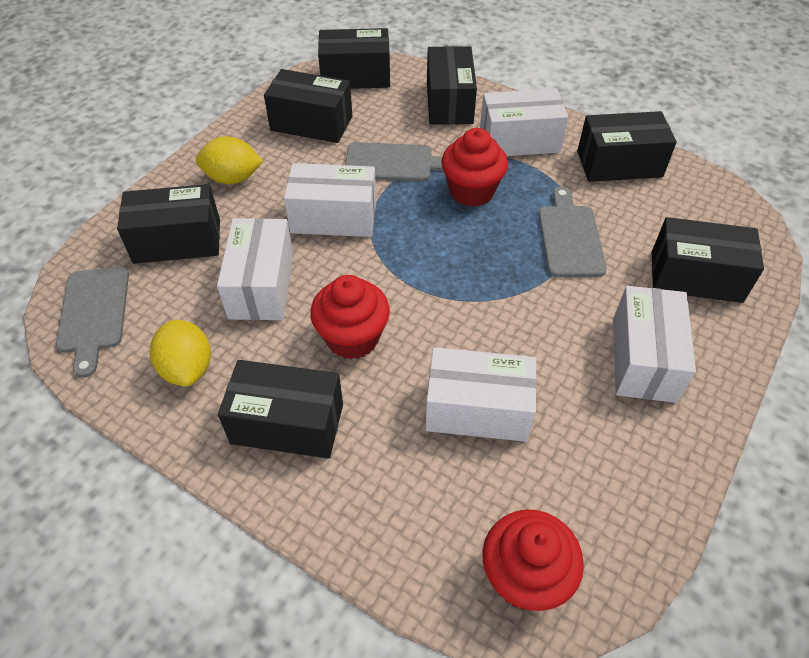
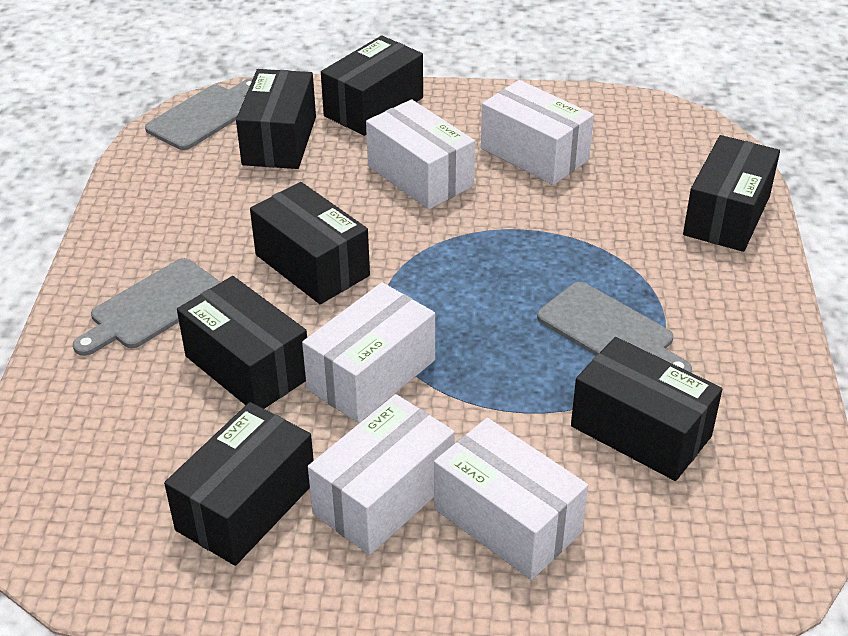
red cupcake: 3 -> 0
yellow lemon: 2 -> 0

